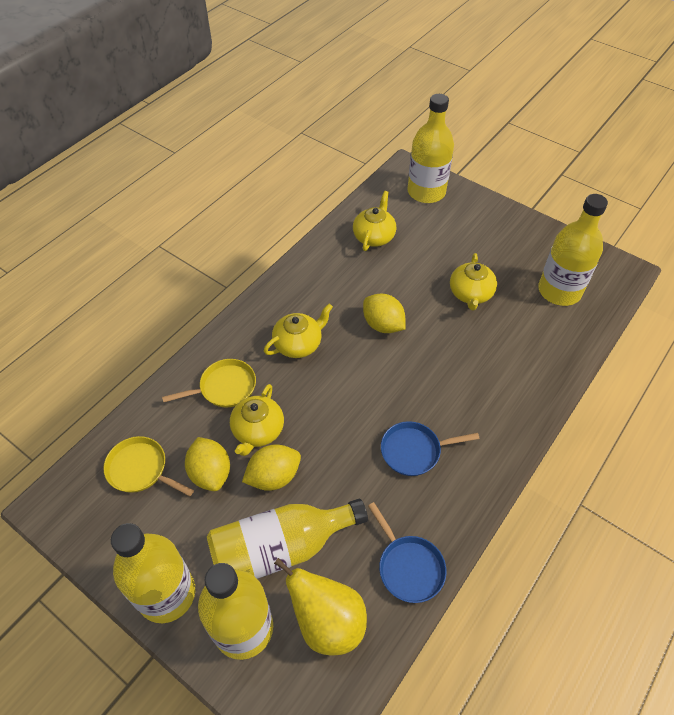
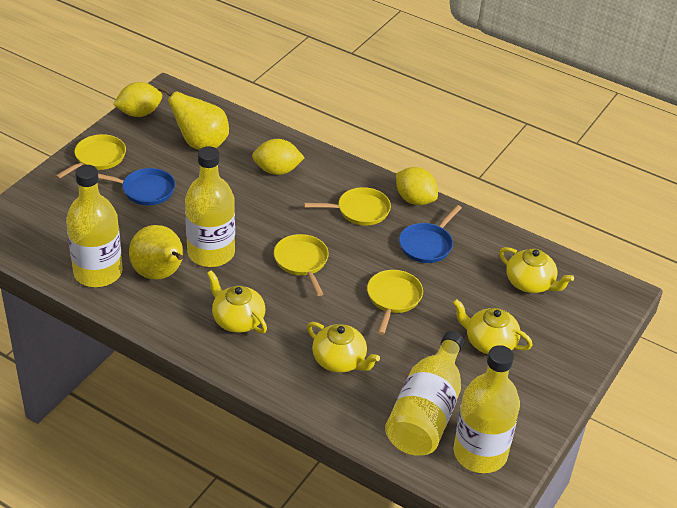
yellow bottle: 5 -> 4
yellow pan: 2 -> 4
yellow pear: 1 -> 2

